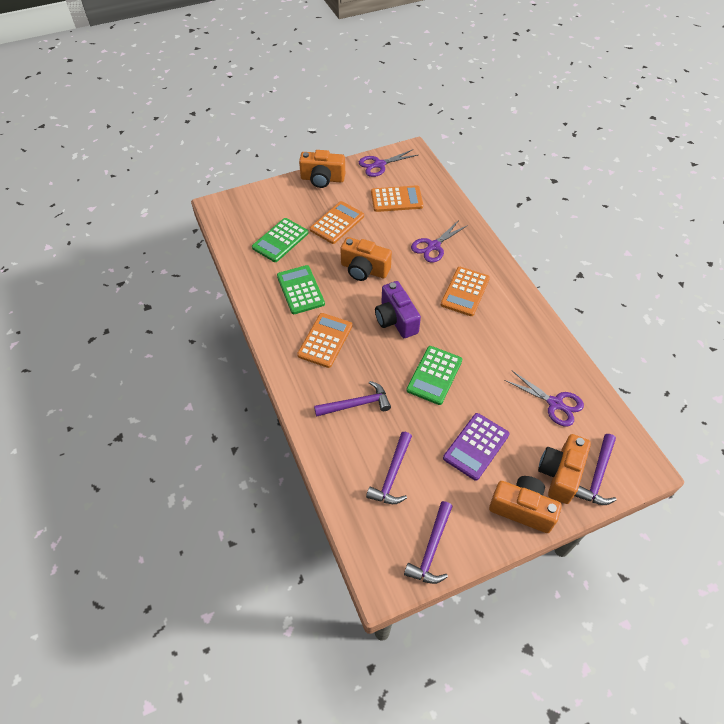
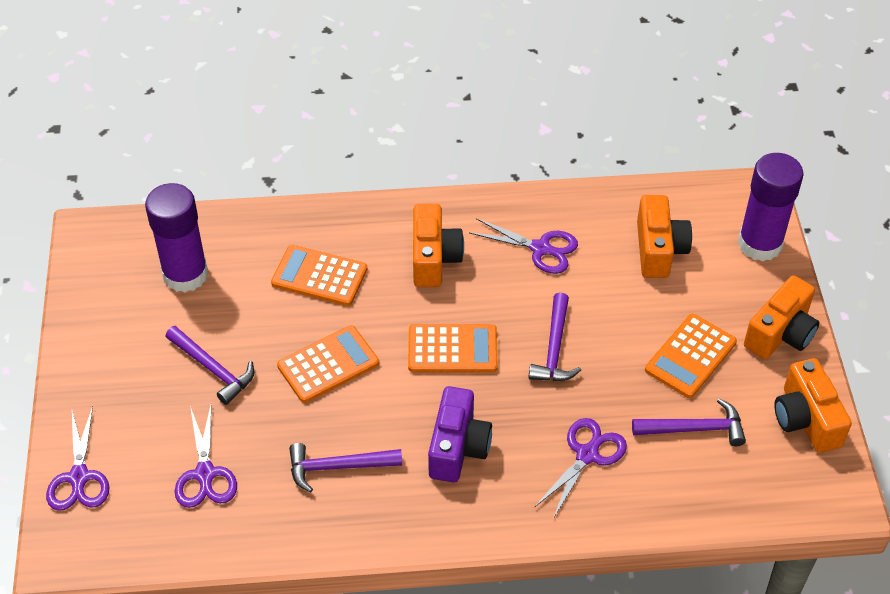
green calculator: 3 -> 0
purple calculator: 1 -> 0
purple glue stick: 0 -> 2
purple scissors: 3 -> 4

